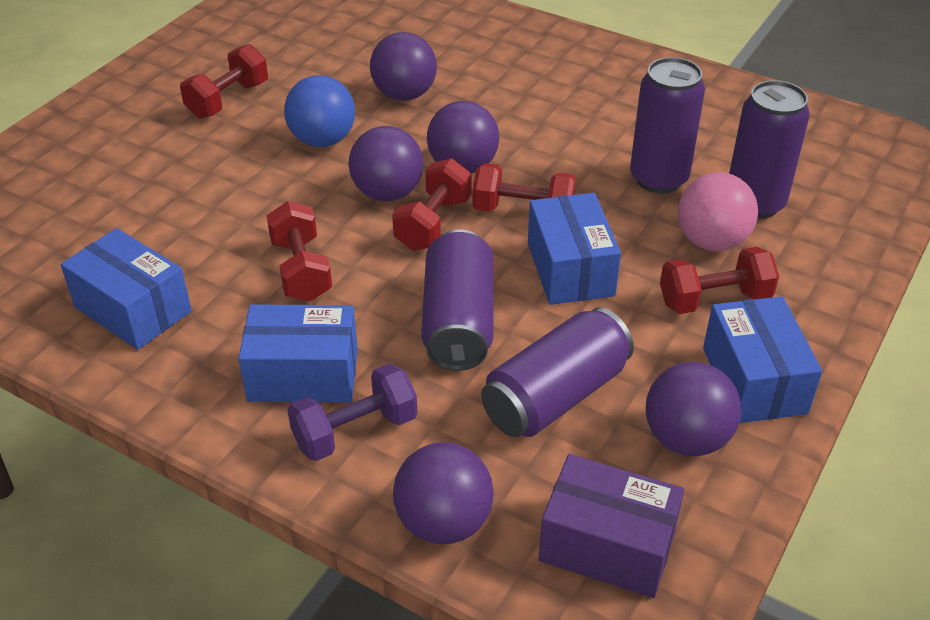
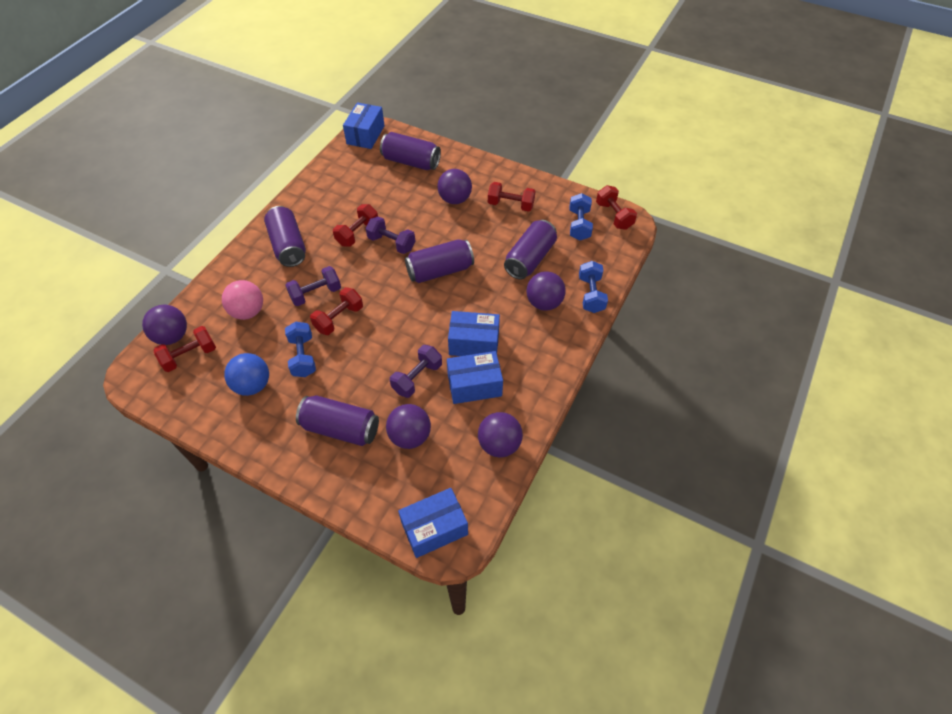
blue dumbbell: 0 -> 3
purple box: 1 -> 0
purple can: 4 -> 5
purple dumbbell: 1 -> 3

